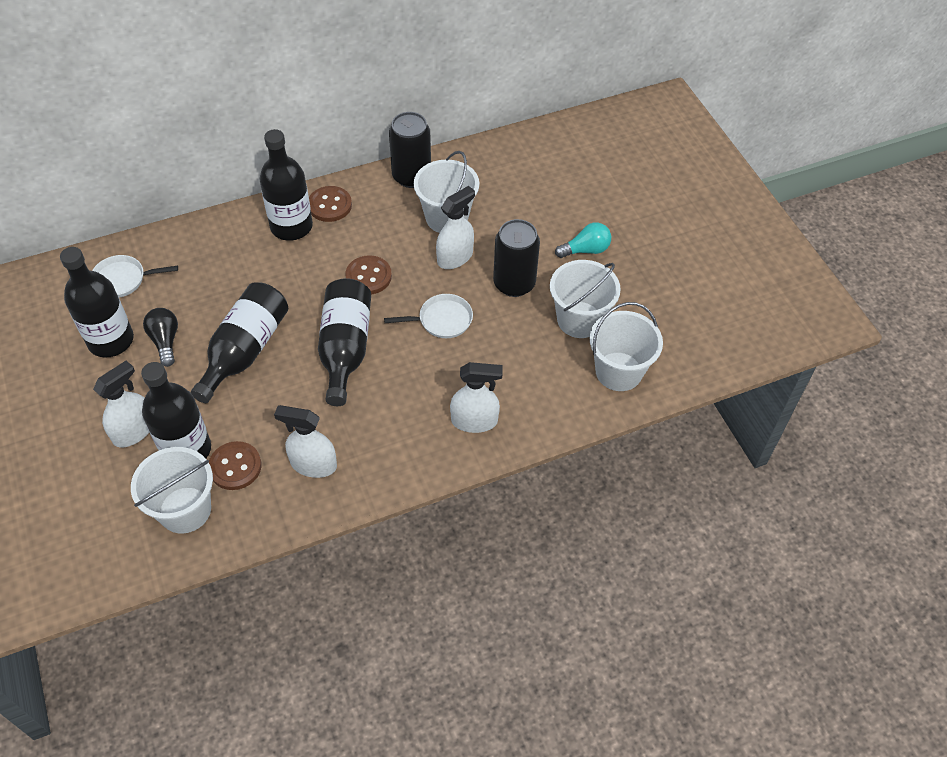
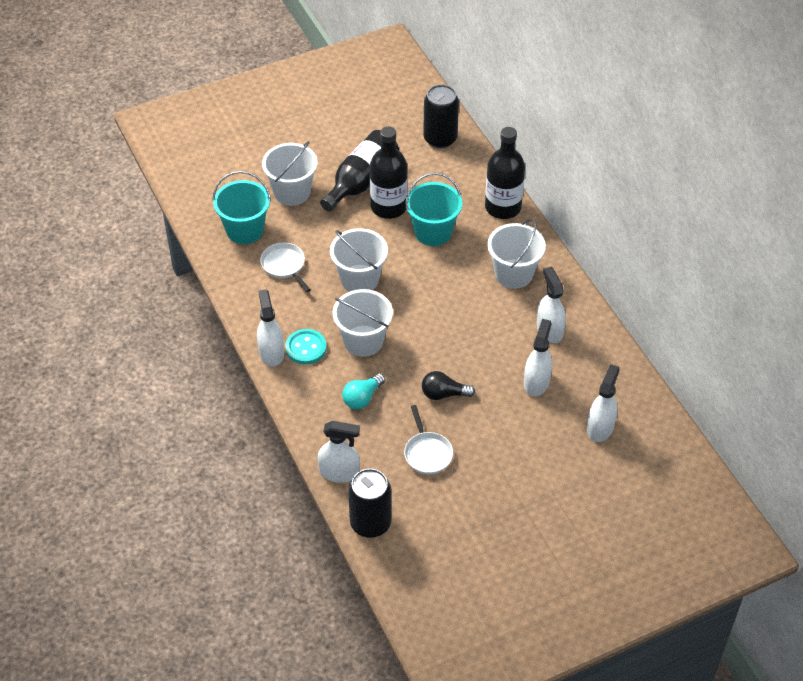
black bottle: 5 -> 3
brown button: 3 -> 0
turquoise bucket: 0 -> 2
turquoise button: 0 -> 1
white spray bottle: 4 -> 5

